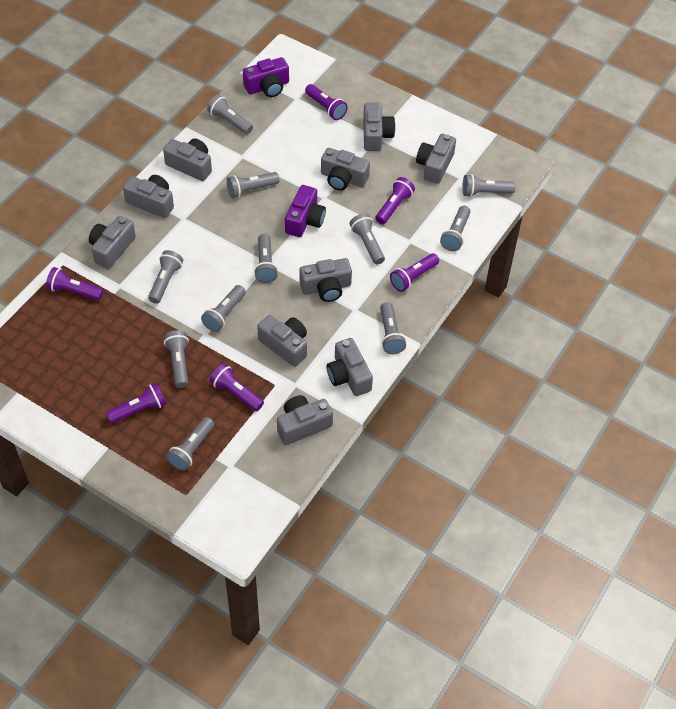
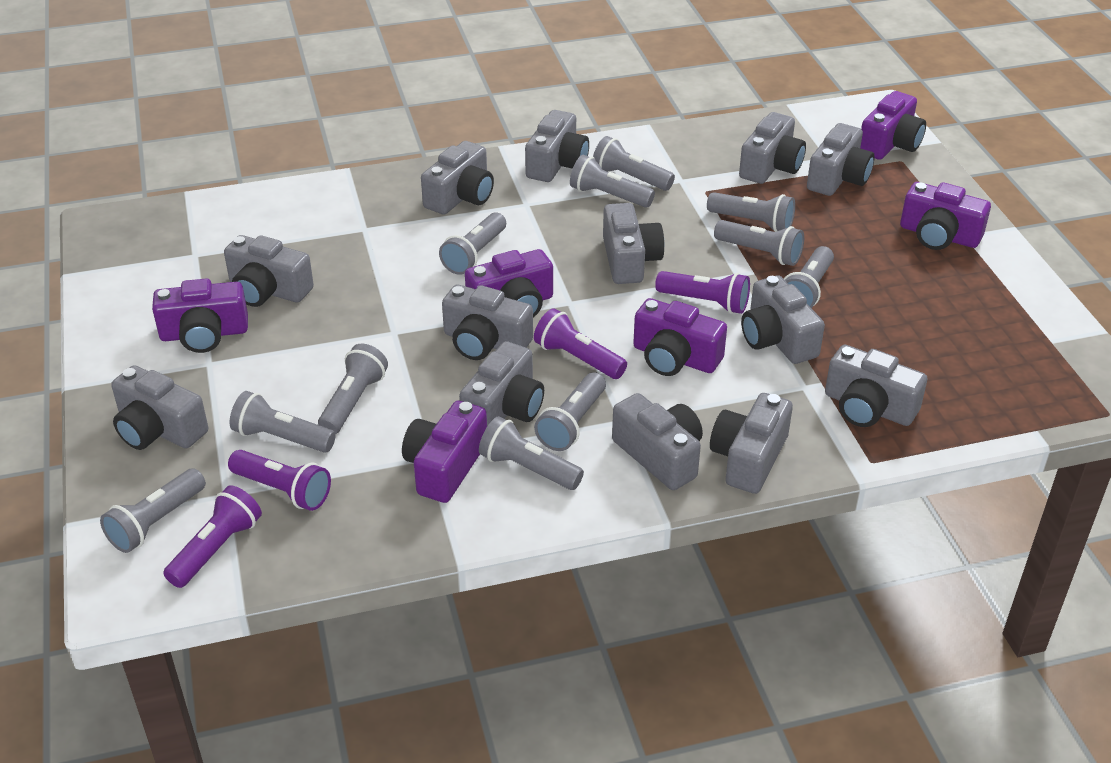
grey camera: 10 -> 13
purple camera: 2 -> 6
purple flashlight: 6 -> 4

